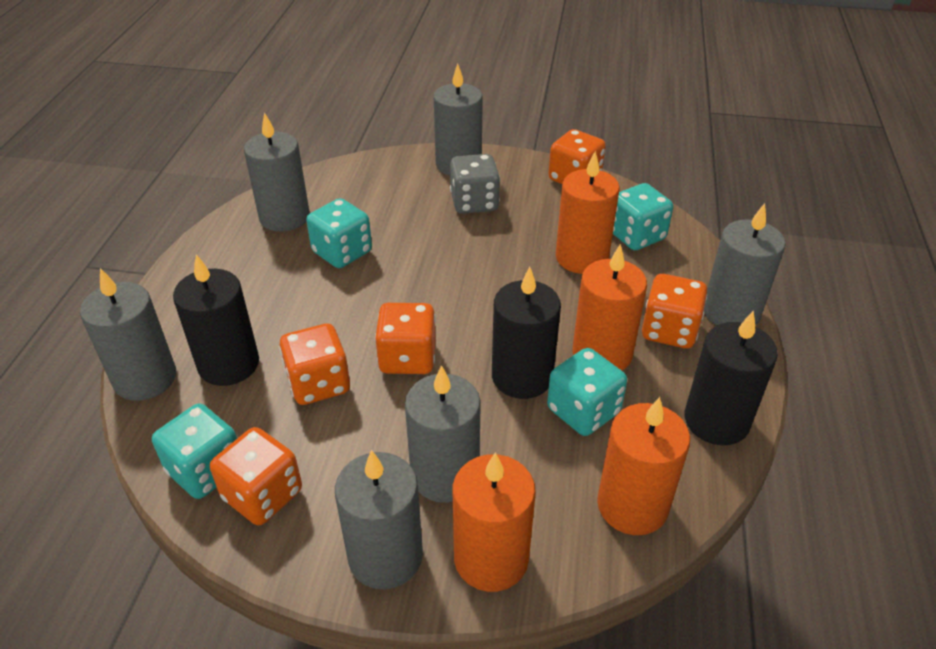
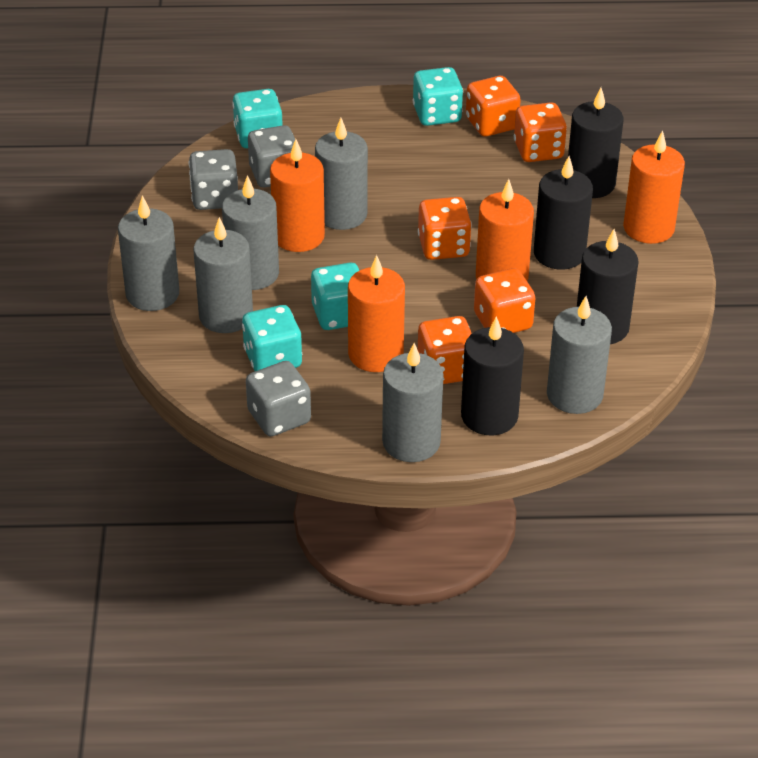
black candle: 3 -> 4
grey dice: 1 -> 3

